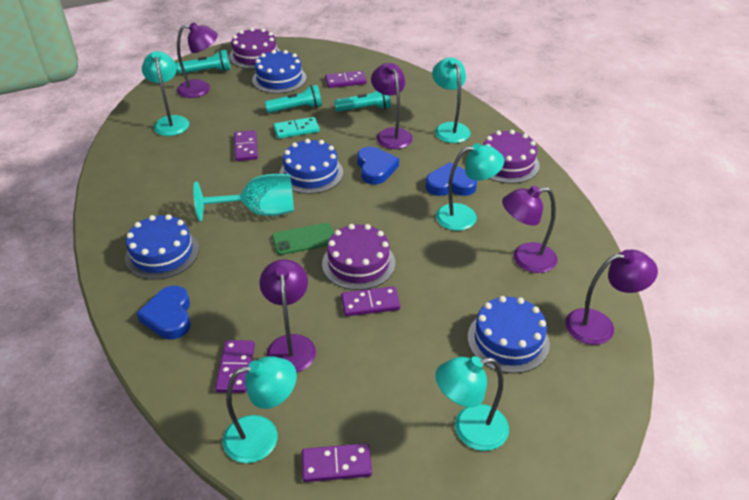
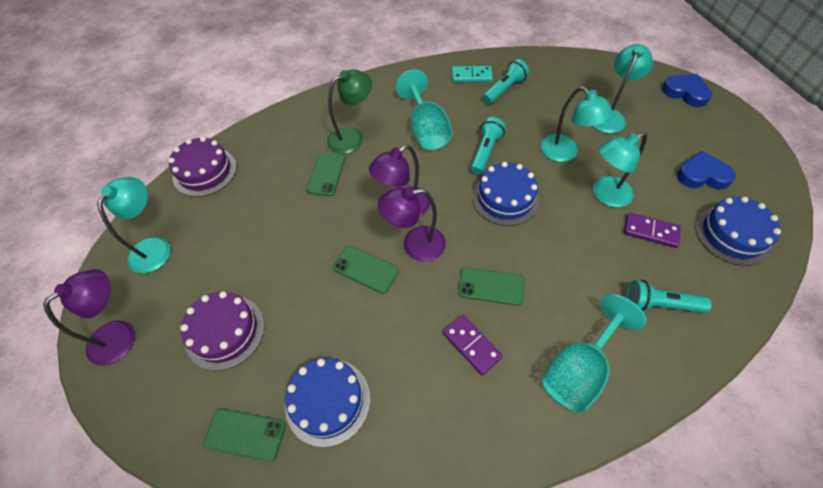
blue cake: 4 -> 3
blue heart: 3 -> 2
green lamp: 0 -> 1
green phone: 1 -> 4
purple cake: 3 -> 2
purple domino: 5 -> 2
purple lamp: 5 -> 3
turquoise goblet: 1 -> 2
turquoise lamp: 5 -> 4

